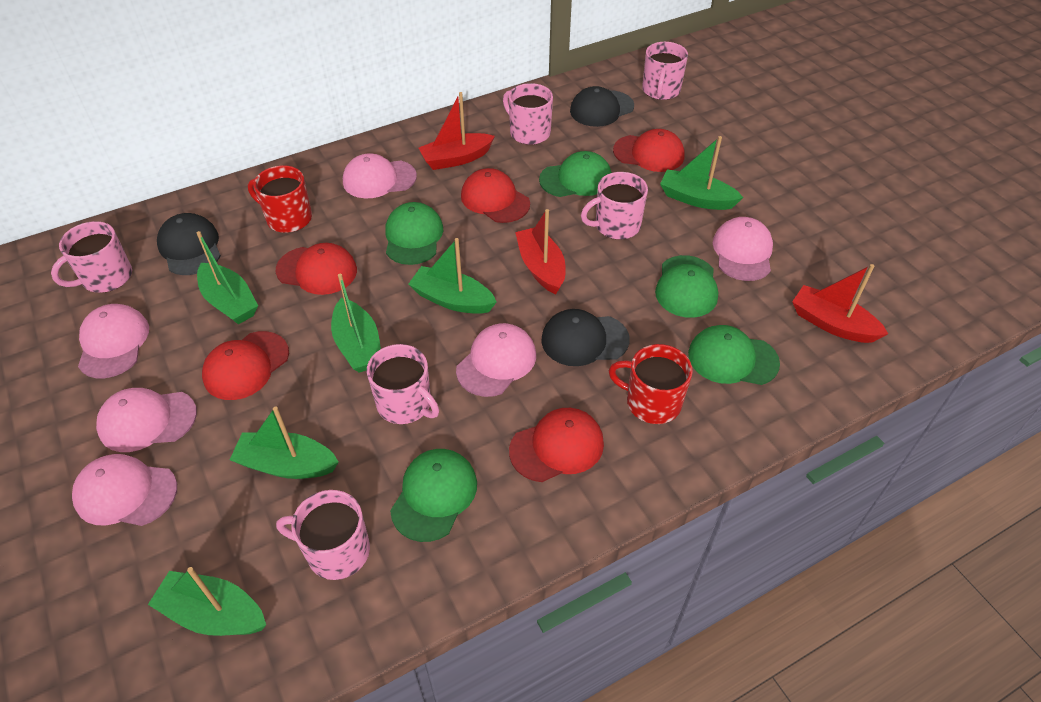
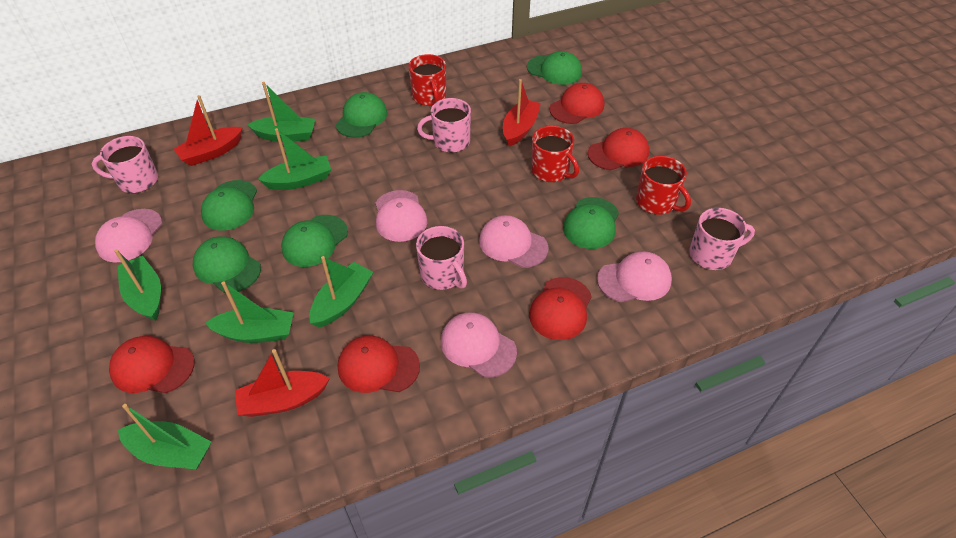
black cap: 3 -> 0
green cap: 5 -> 6
pink cap: 6 -> 5
pink mug: 6 -> 4
red mug: 2 -> 3

